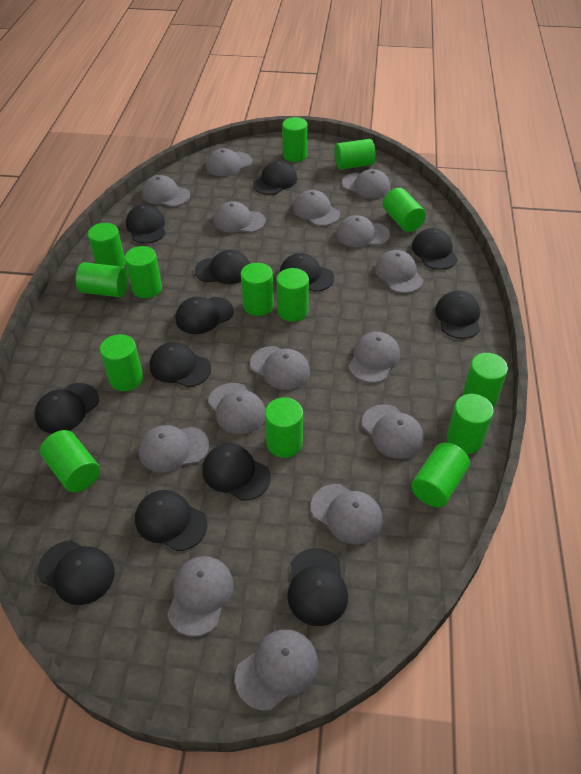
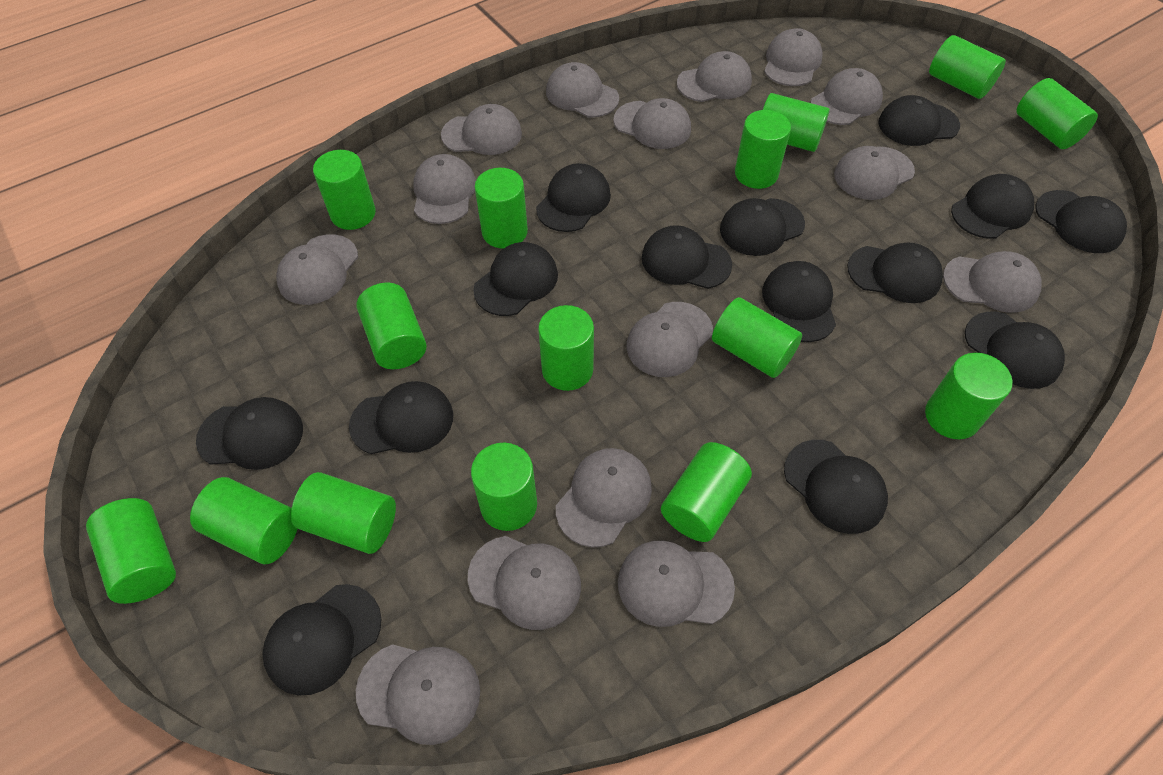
black cap: 13 -> 14
green cylinder: 14 -> 15

